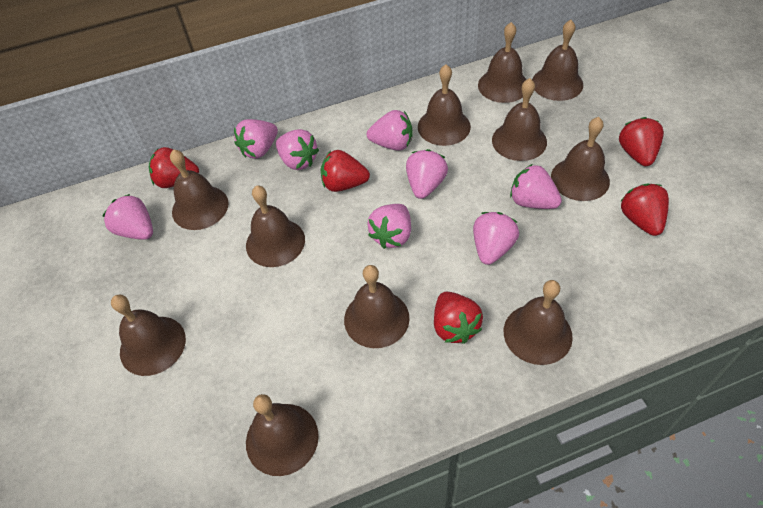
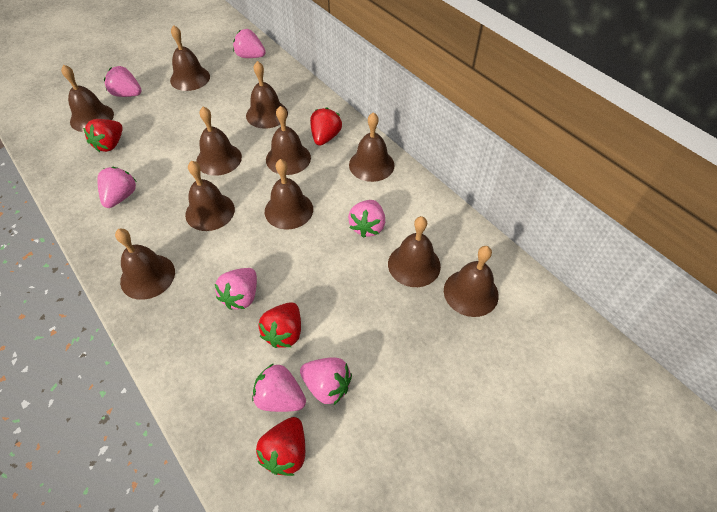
pink strawberry: 8 -> 7
red strawberry: 5 -> 4

